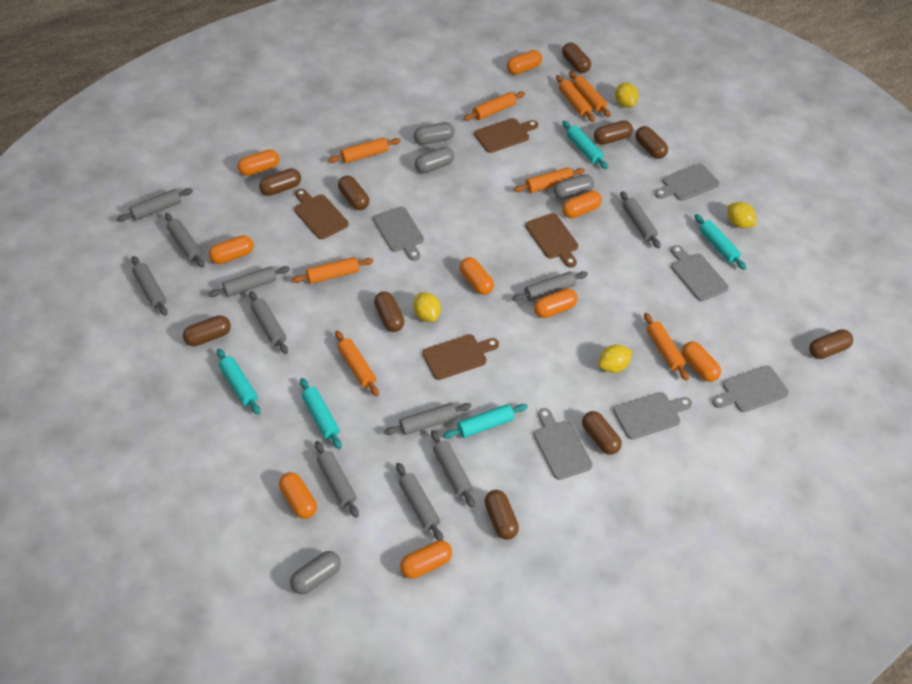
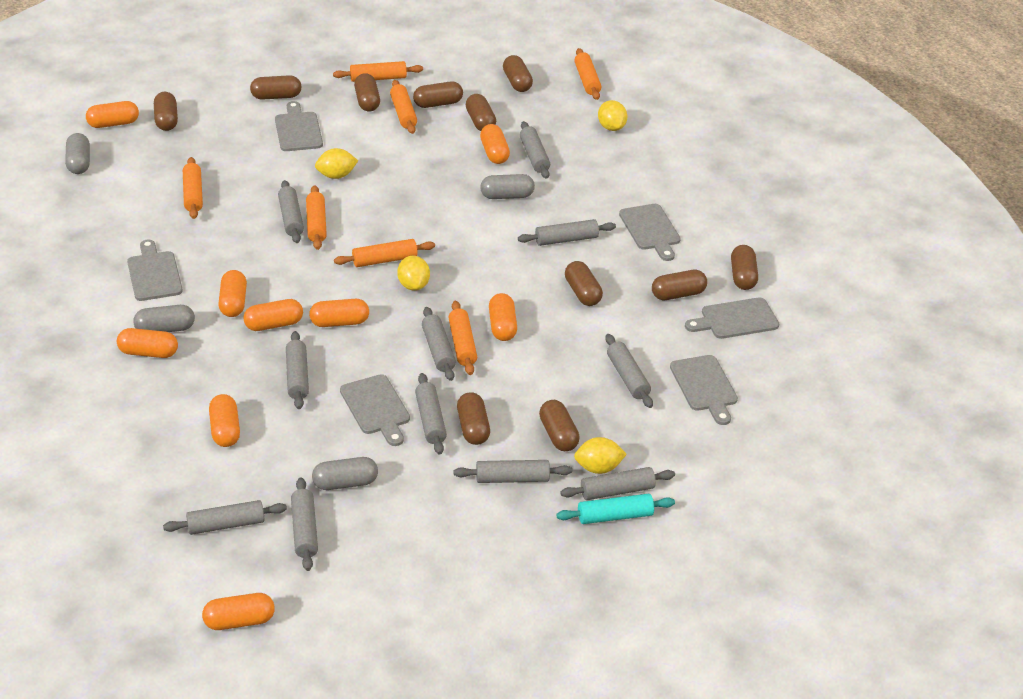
brown capsule: 10 -> 11
brown cutting board: 4 -> 0
orange rolling pin: 8 -> 7
turquoise rolling pin: 5 -> 1

